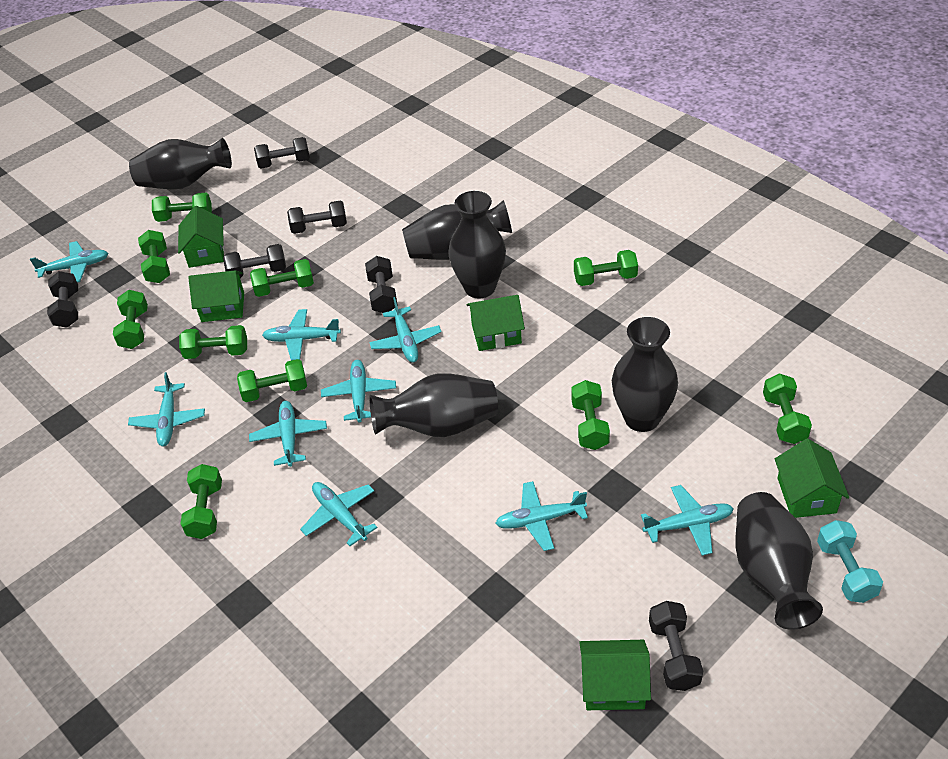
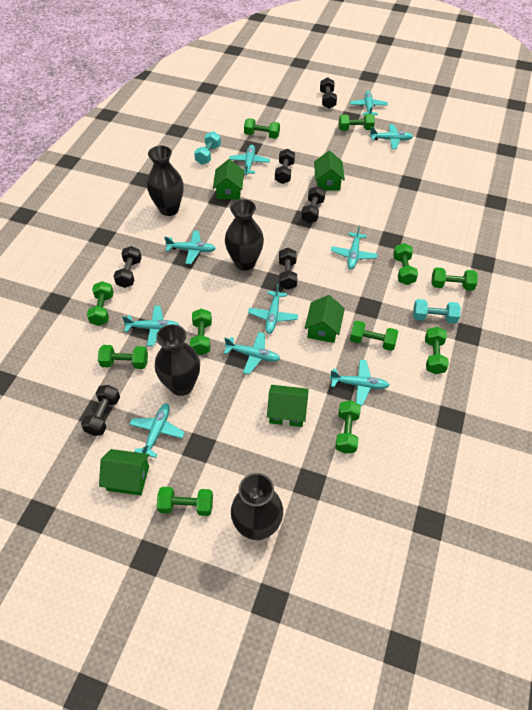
black vase: 6 -> 4
green dumbbell: 10 -> 11
turquoise dumbbell: 1 -> 2
turquoise plane: 9 -> 10

